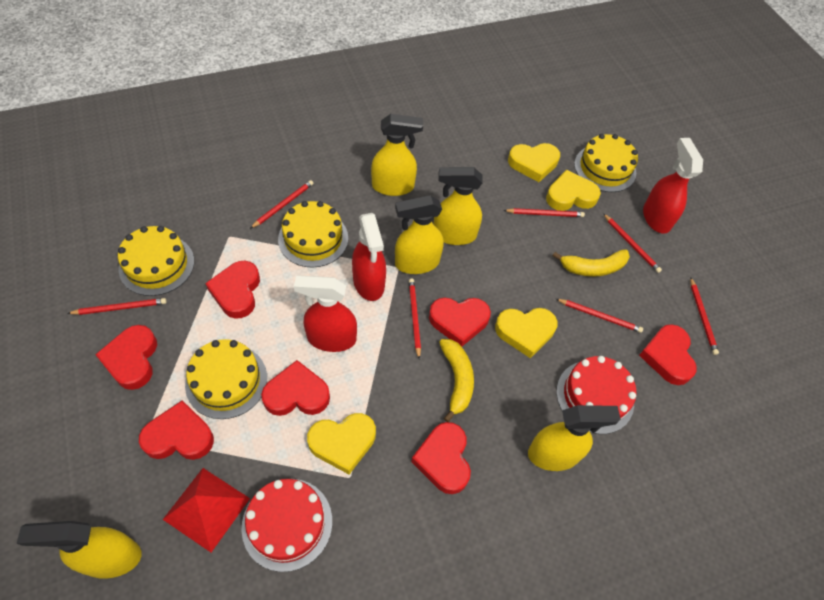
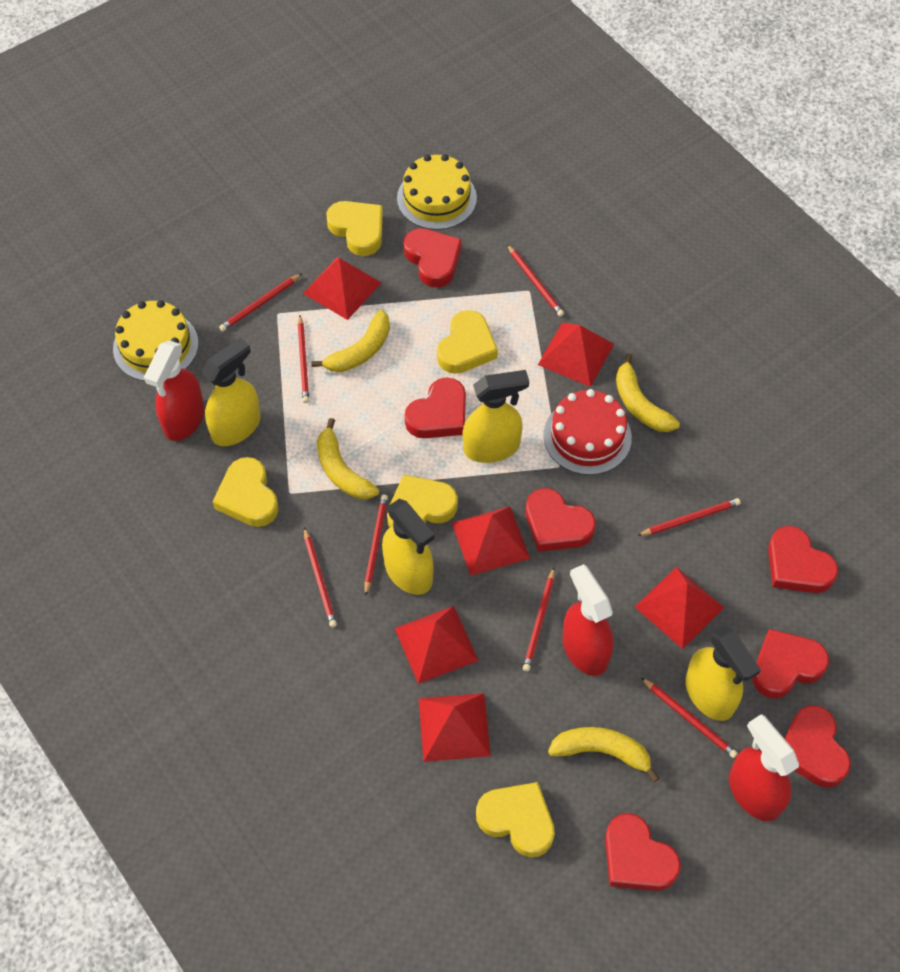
red cake: 2 -> 1
red pencil: 7 -> 8
red pyramid: 1 -> 6
yellow banana: 2 -> 4
yellow cake: 4 -> 2
yellow heart: 4 -> 5
yellow spray bottle: 5 -> 4

